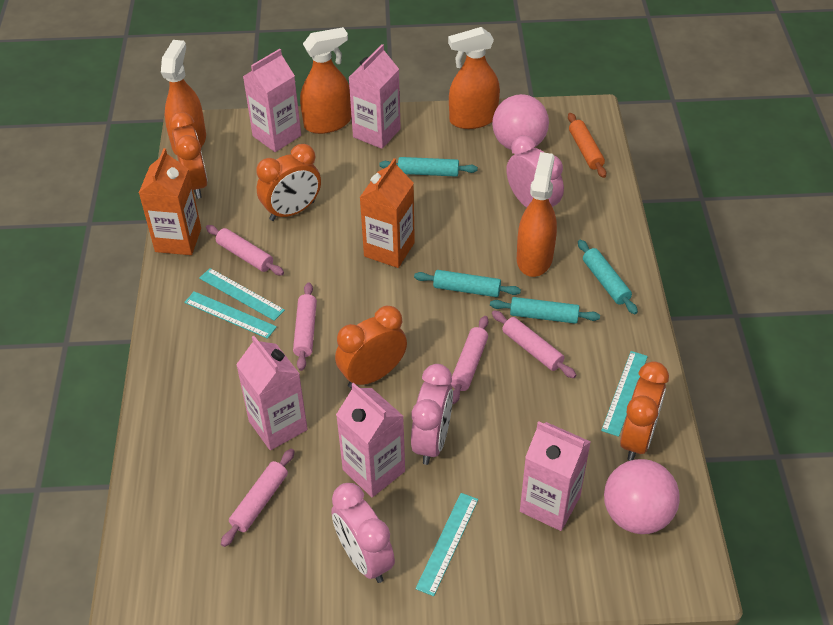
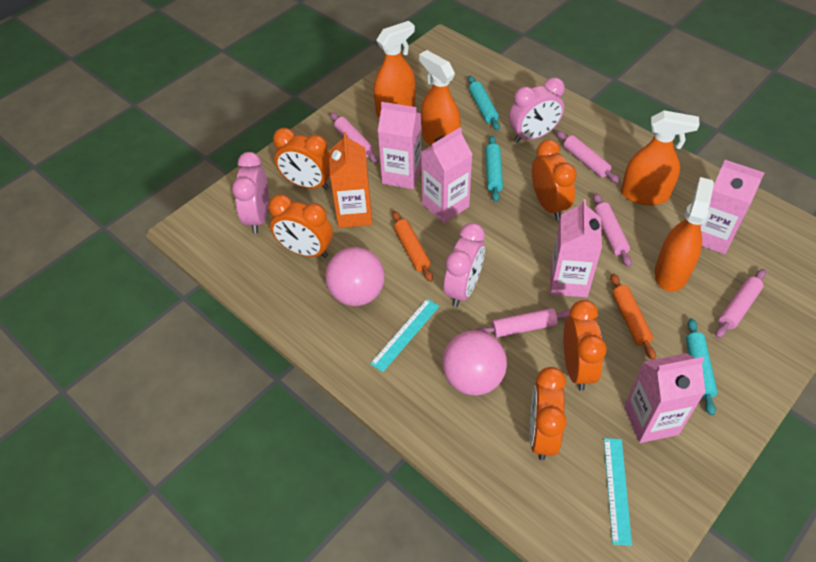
orange carton: 2 -> 1
orange clock: 4 -> 5
orange rolling pin: 1 -> 2
turquoise rolling pin: 4 -> 3
turquoise ruler: 4 -> 2

